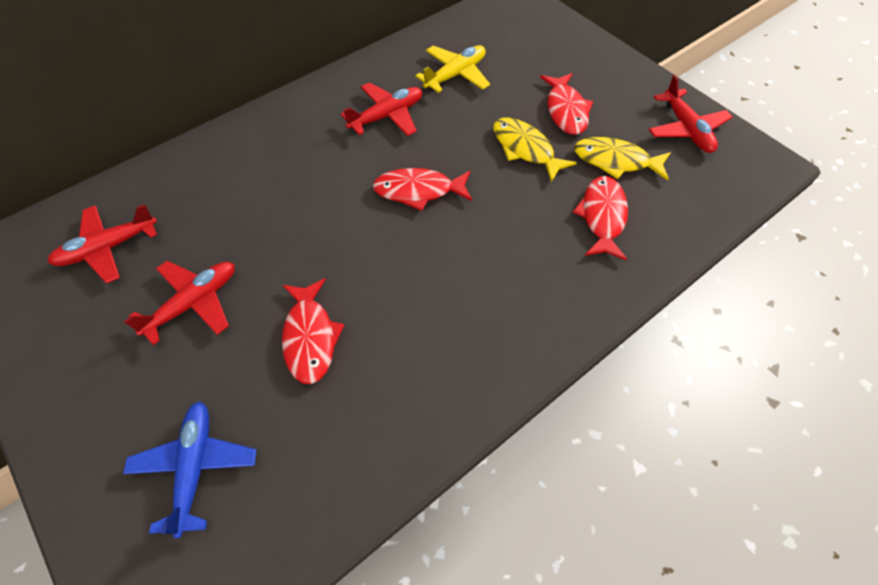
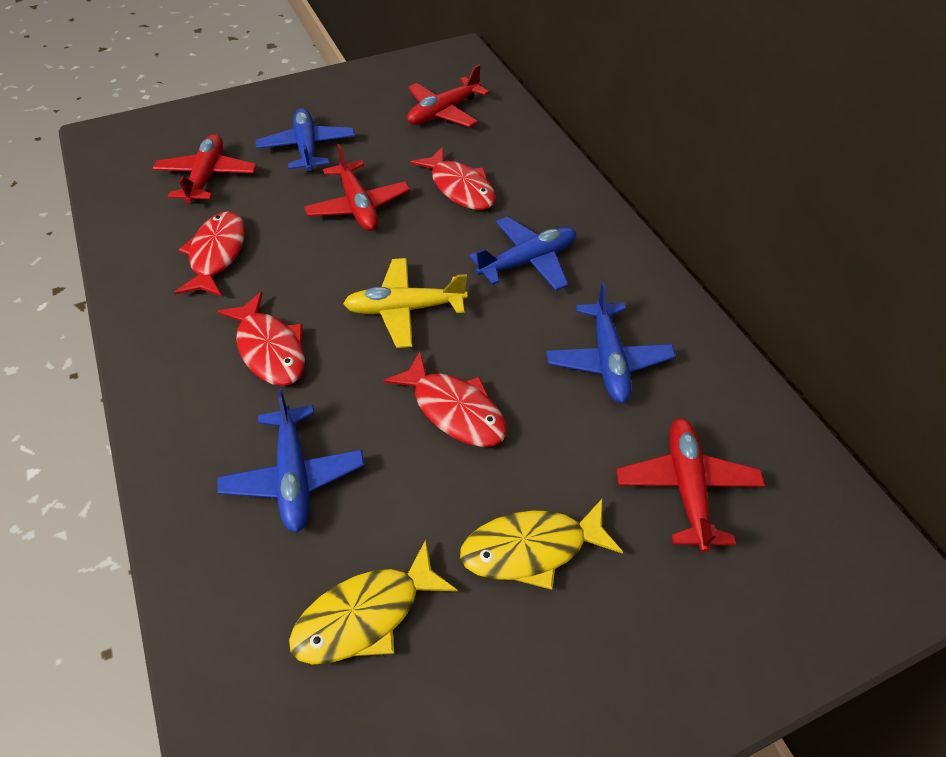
blue plane: 1 -> 4

